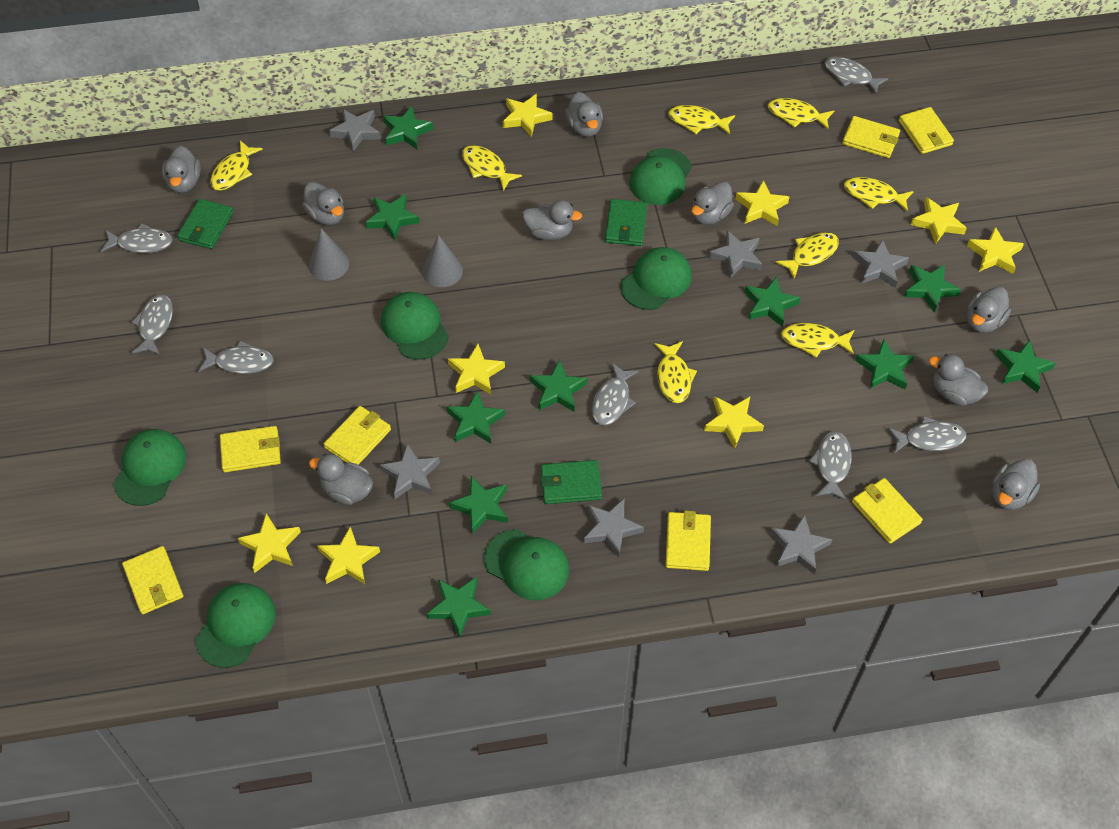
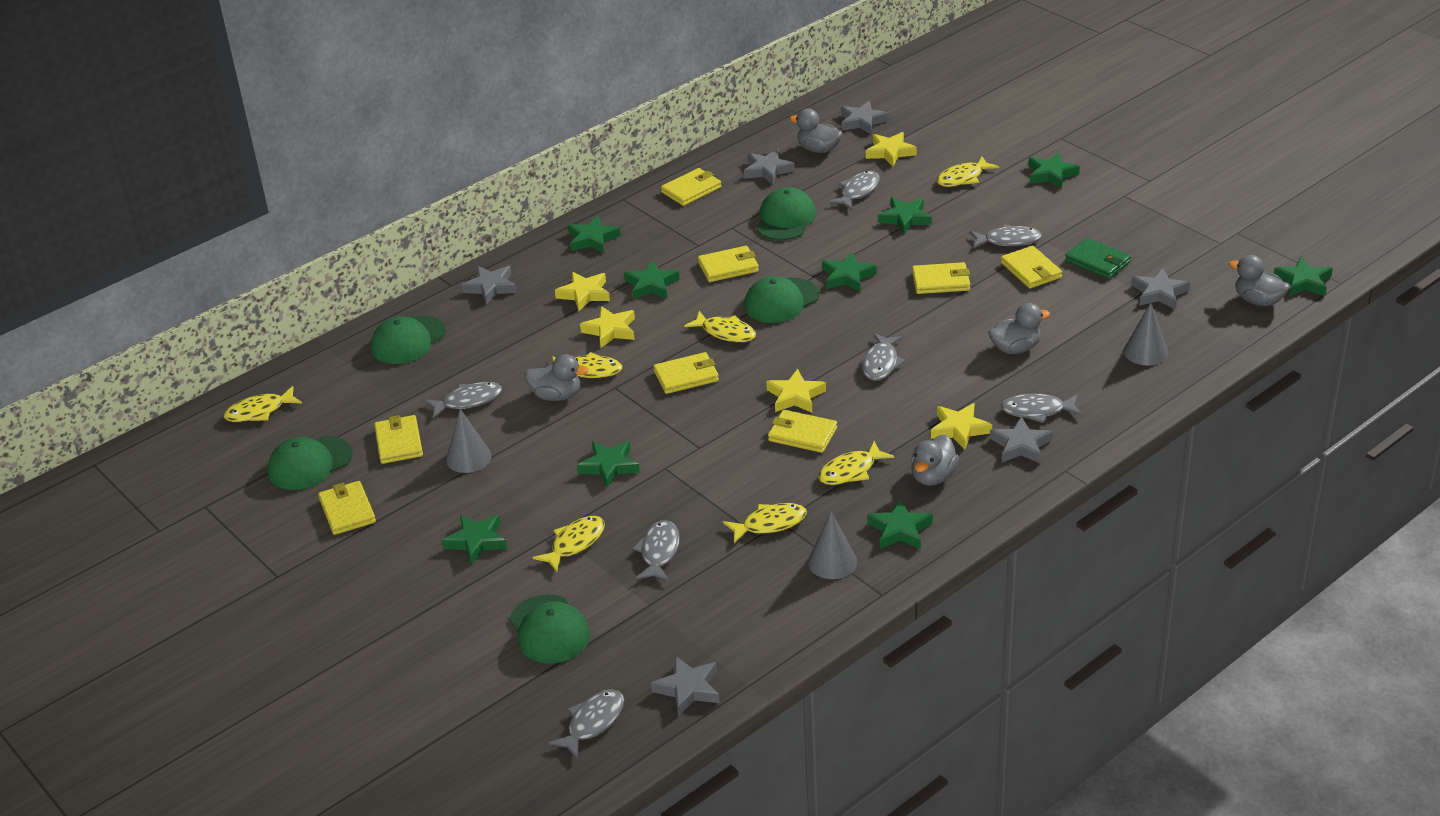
green cap: 6 -> 5
green star: 10 -> 9
green wallet: 3 -> 1
grey cone: 2 -> 3
grey duck: 9 -> 5
yellow fish: 8 -> 7
yellow star: 8 -> 5
yellow wallet: 7 -> 8

